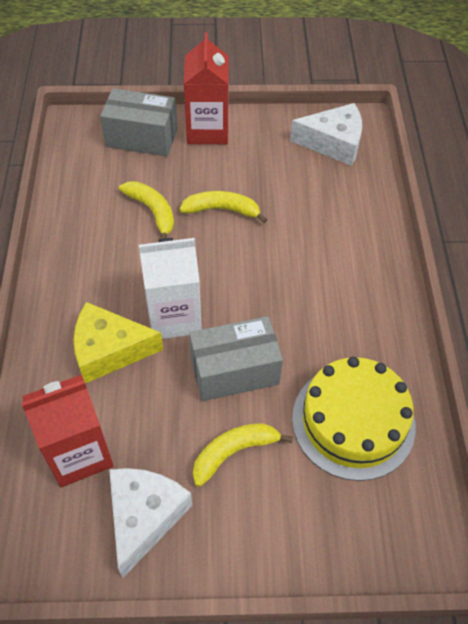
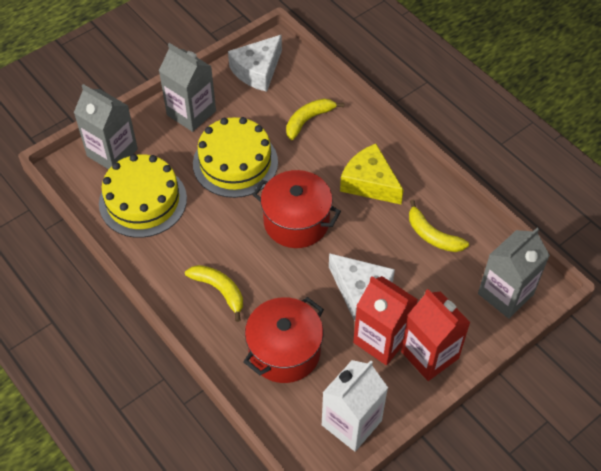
grey box: 2 -> 0
grey carton: 0 -> 3
red pot: 0 -> 2
yellow cake: 1 -> 2

